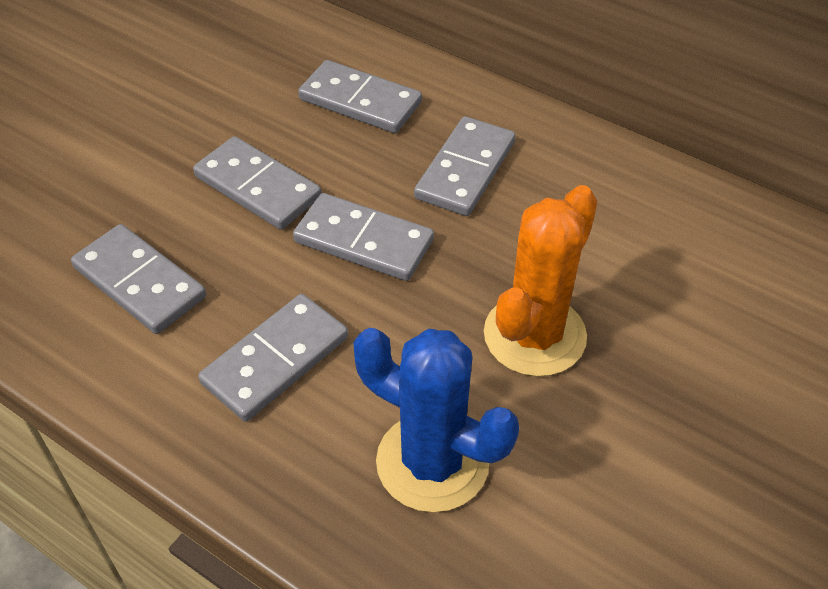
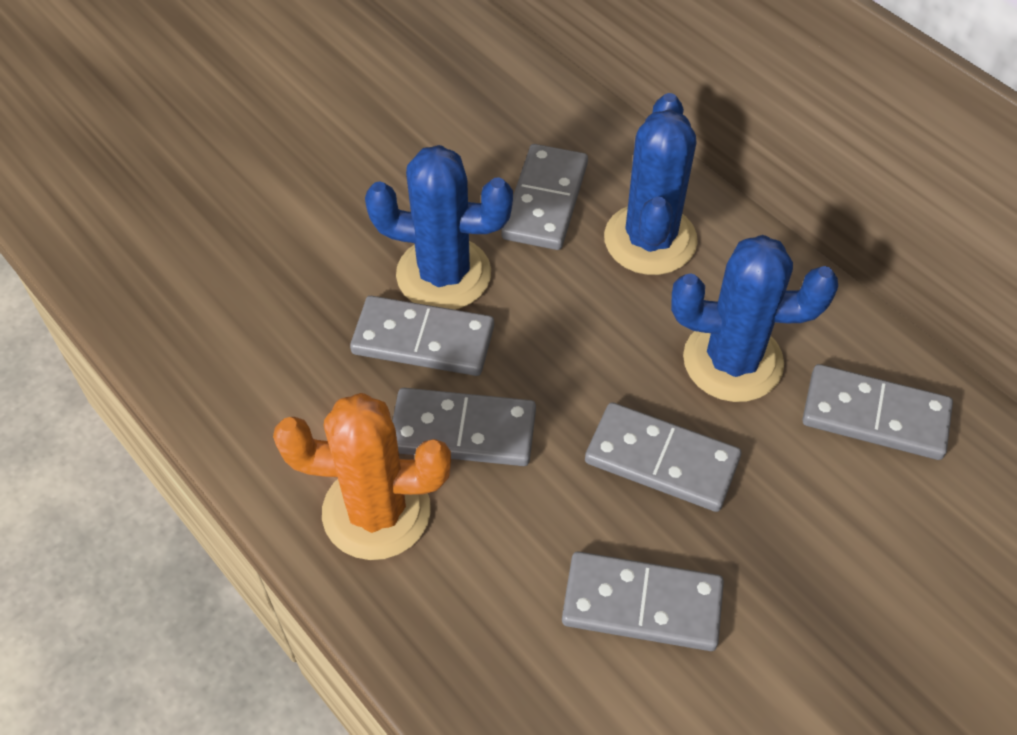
blue cactus: 1 -> 3

